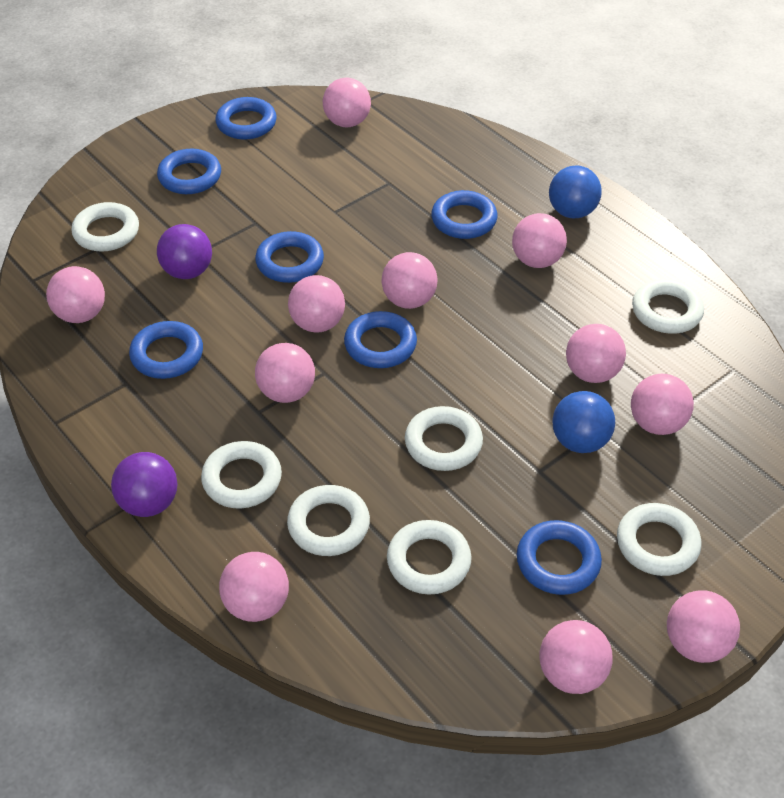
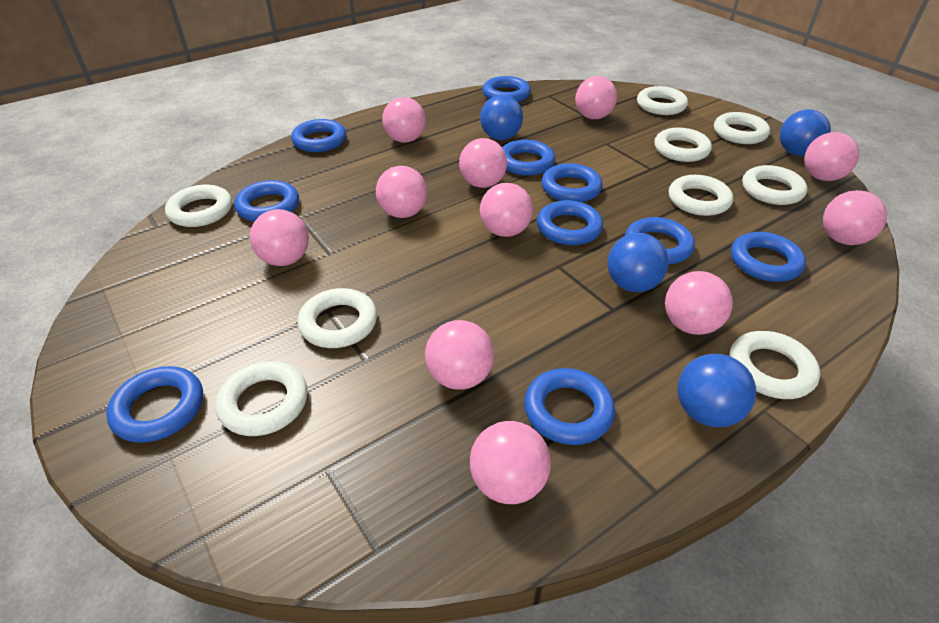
blue ball: 2 -> 4
blue ring: 7 -> 10
purple ball: 2 -> 0
white ring: 7 -> 9

